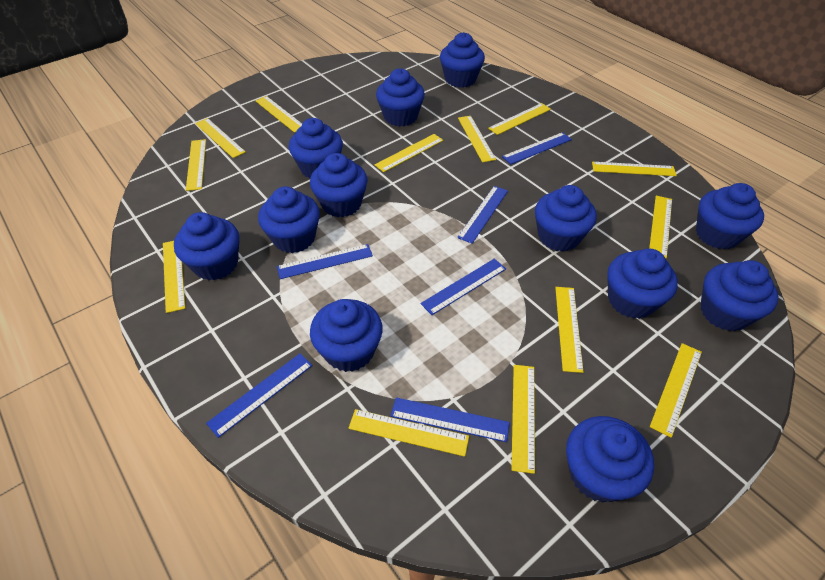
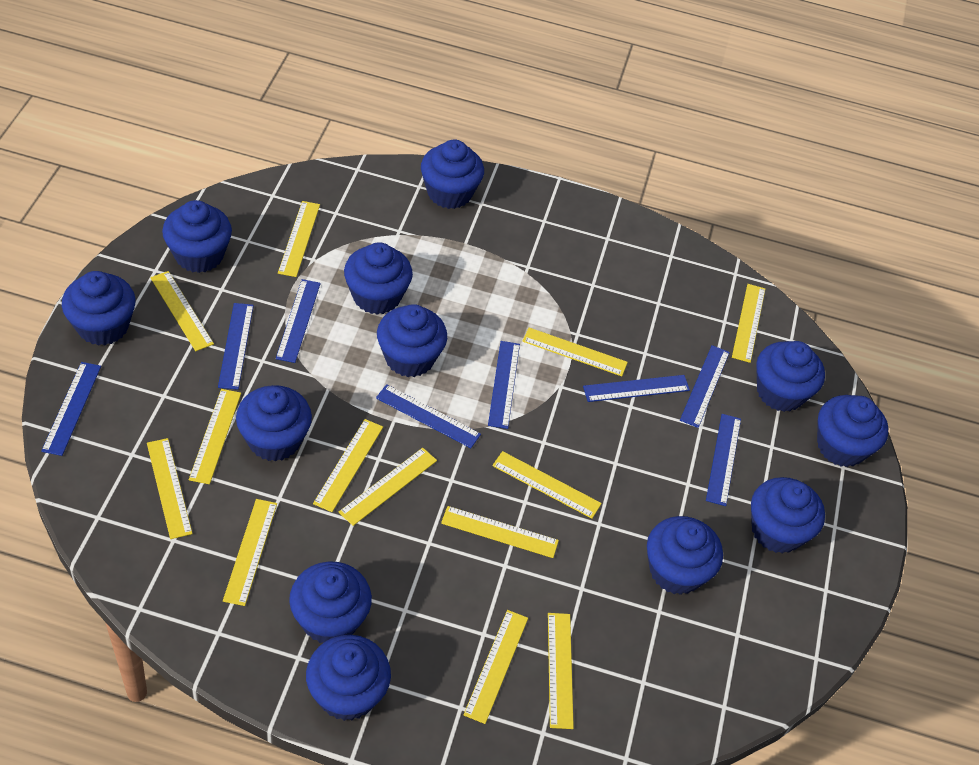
blue ruler: 6 -> 8

